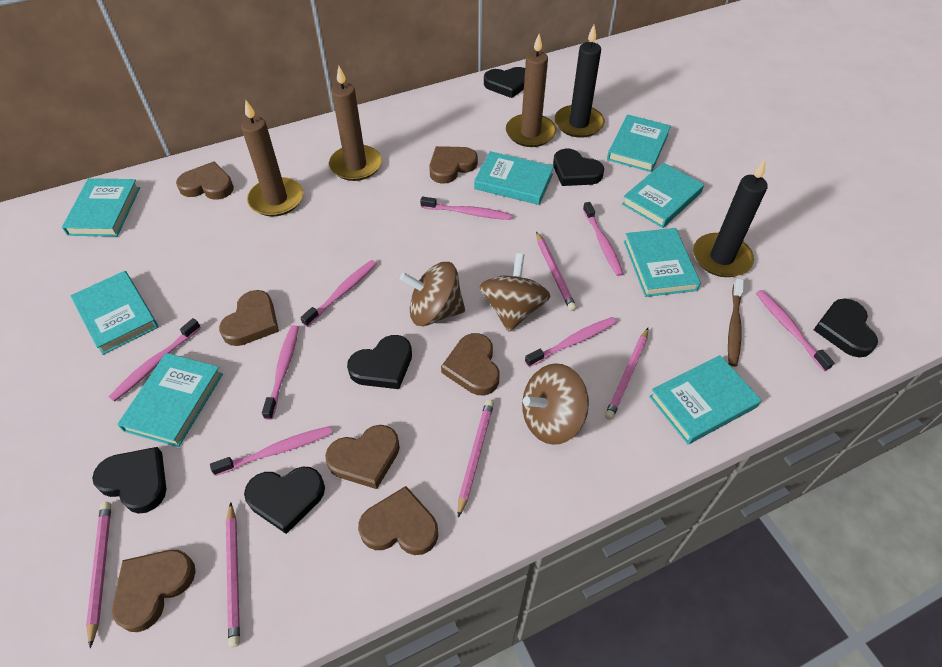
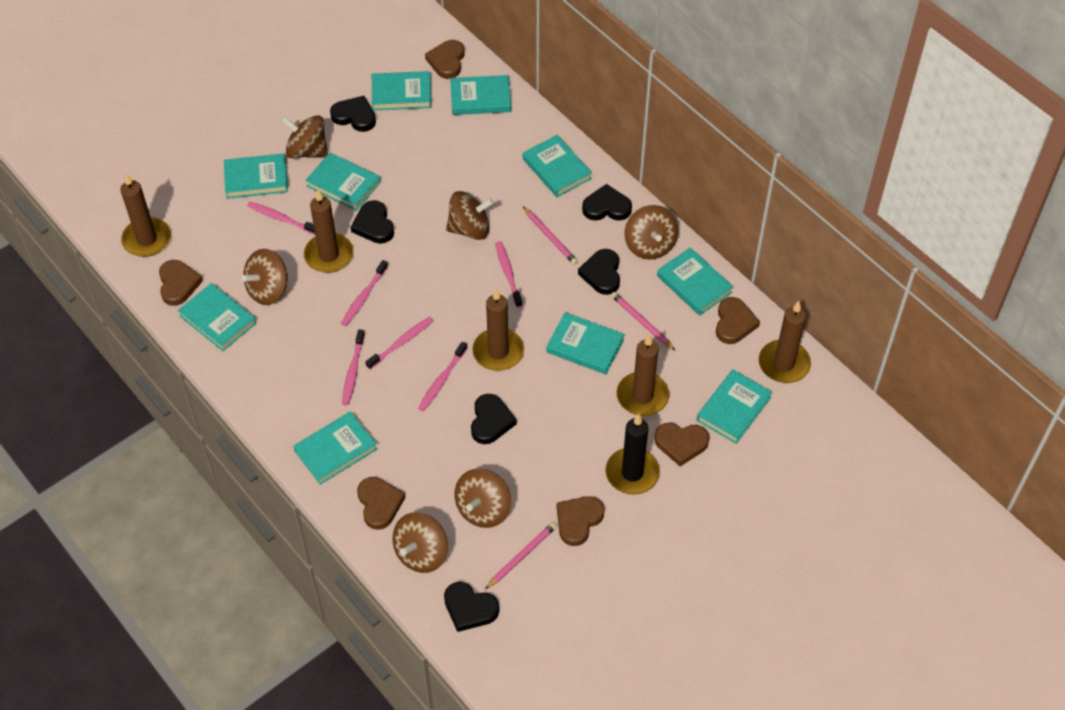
black candle: 2 -> 1
brown candle: 3 -> 5
brown heart: 7 -> 6
brown spinning top: 3 -> 6
brown toothbrush: 1 -> 0
pink pencil: 5 -> 3
pink toothbrush: 8 -> 6
turquoise book: 8 -> 10

